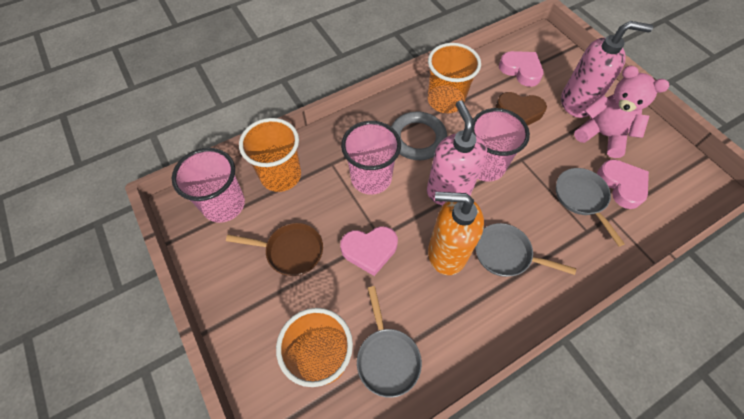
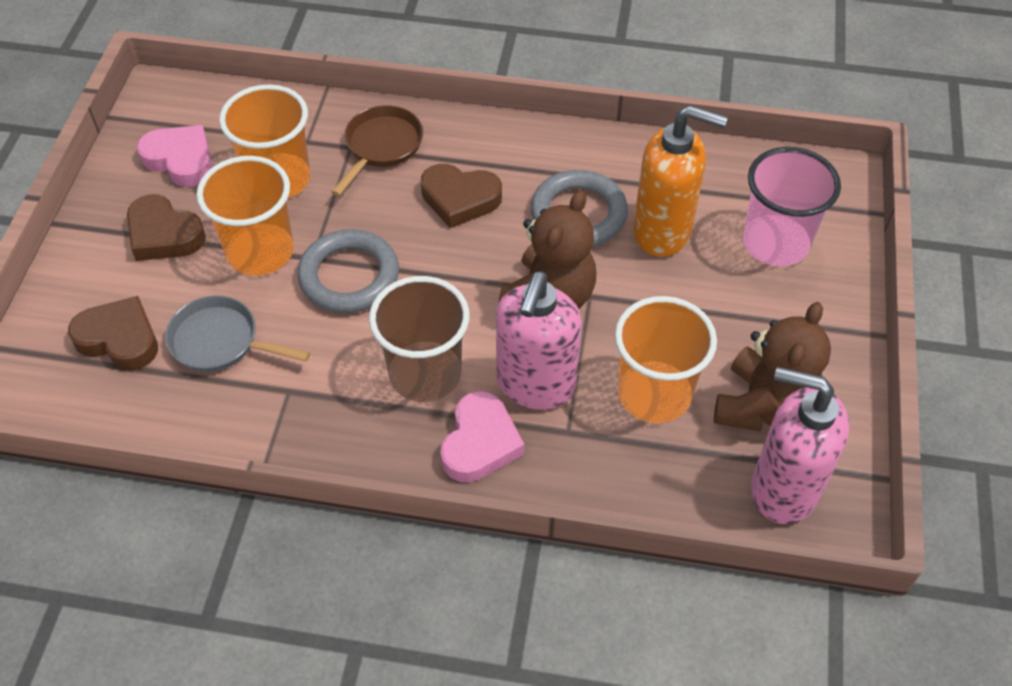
brown cup: 0 -> 1
brown heart: 1 -> 3
brown teddy bear: 0 -> 2
grey pan: 3 -> 1
grey ring: 1 -> 2
pink cup: 3 -> 1
pink heart: 3 -> 2
pink teddy bear: 1 -> 0

